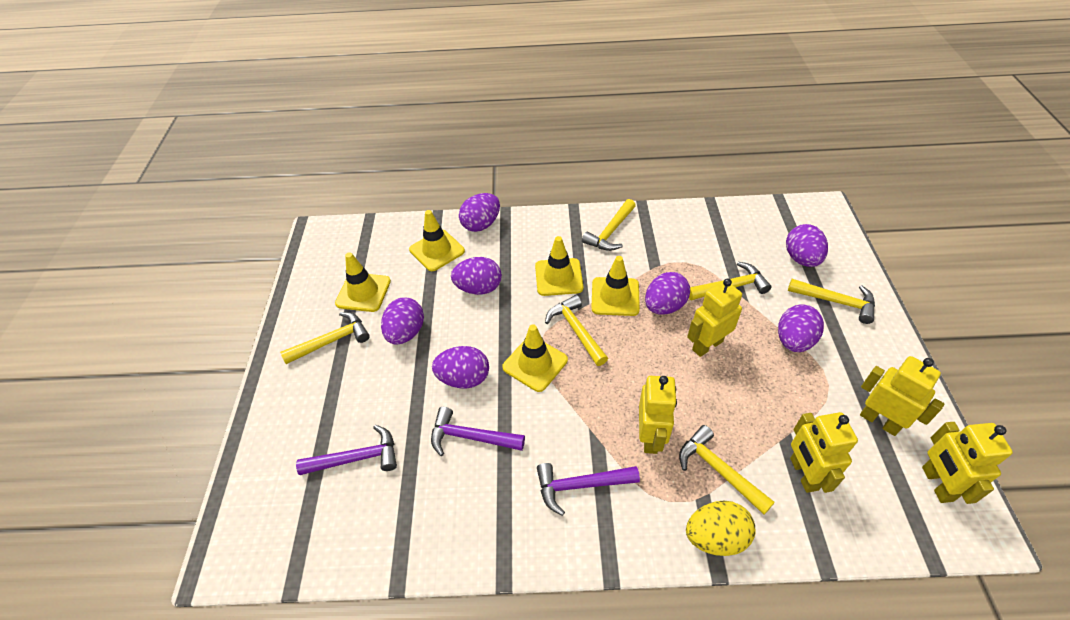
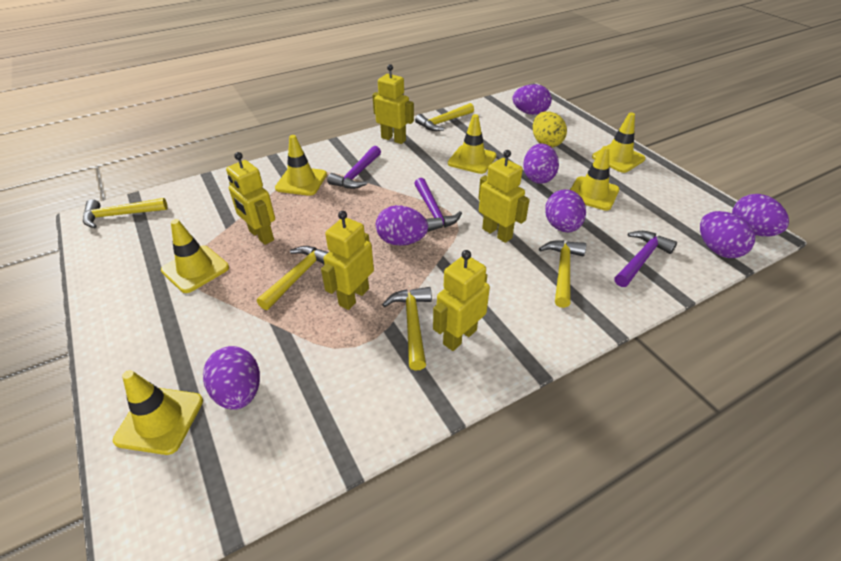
yellow hammer: 6 -> 5
yellow traffic cone: 5 -> 6

